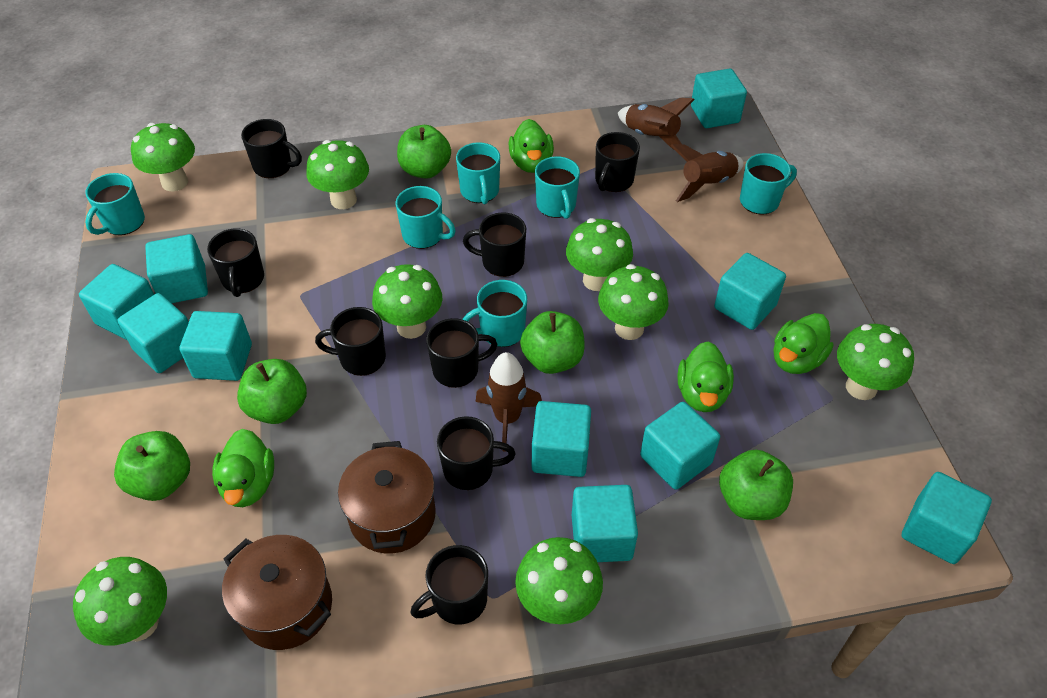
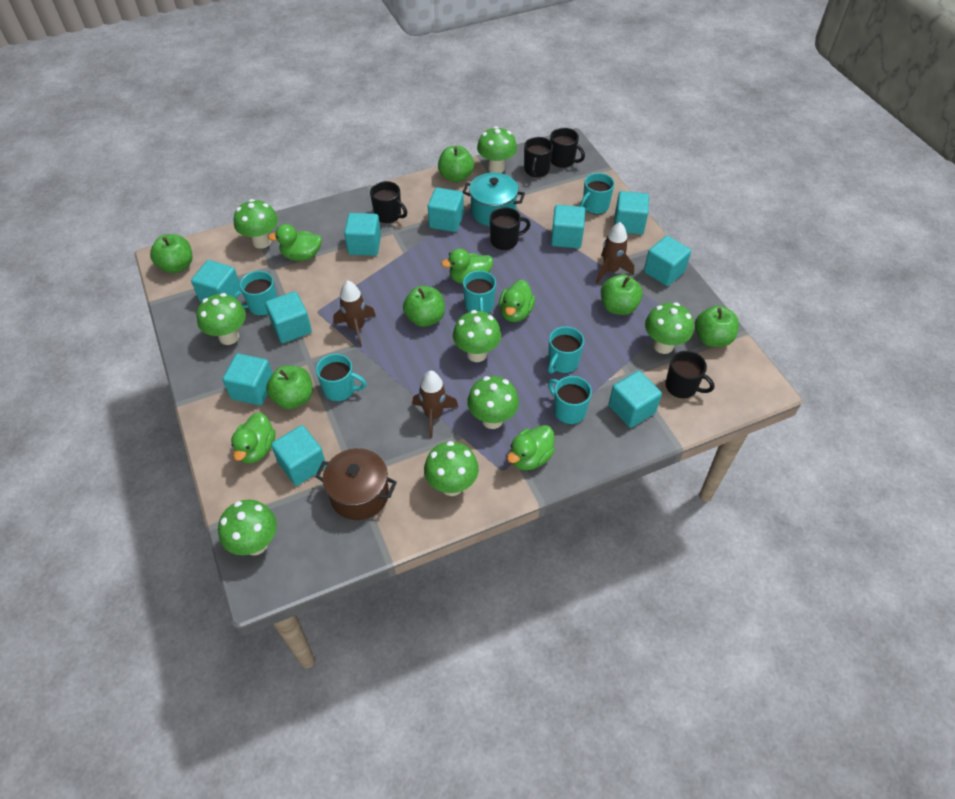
black mug: 8 -> 5
brown pot: 2 -> 1
green apple: 5 -> 6
green duck: 4 -> 5
turquoise pot: 0 -> 1

